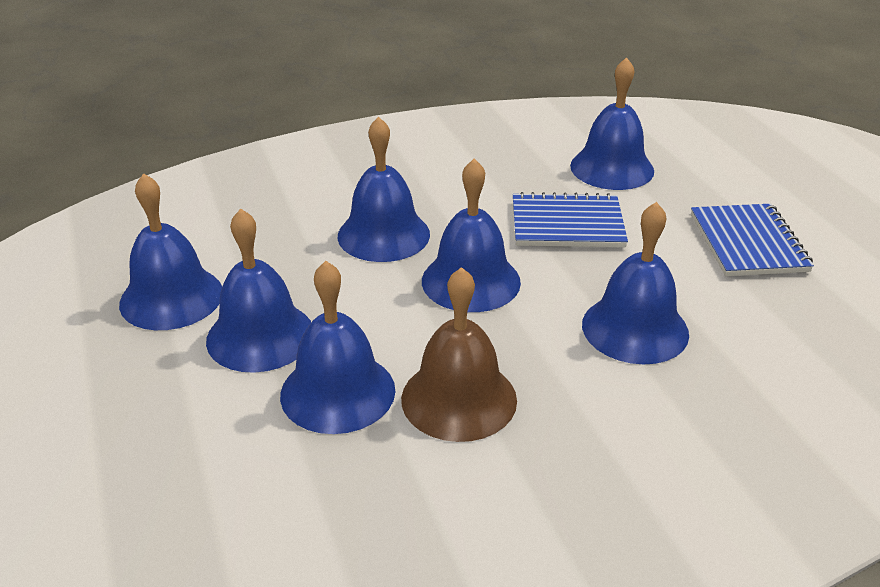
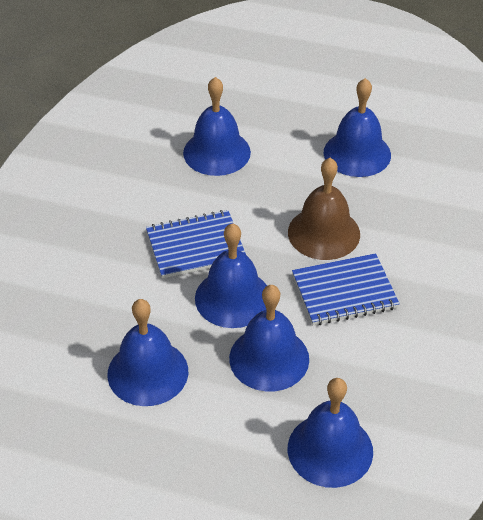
blue bell: 7 -> 6

